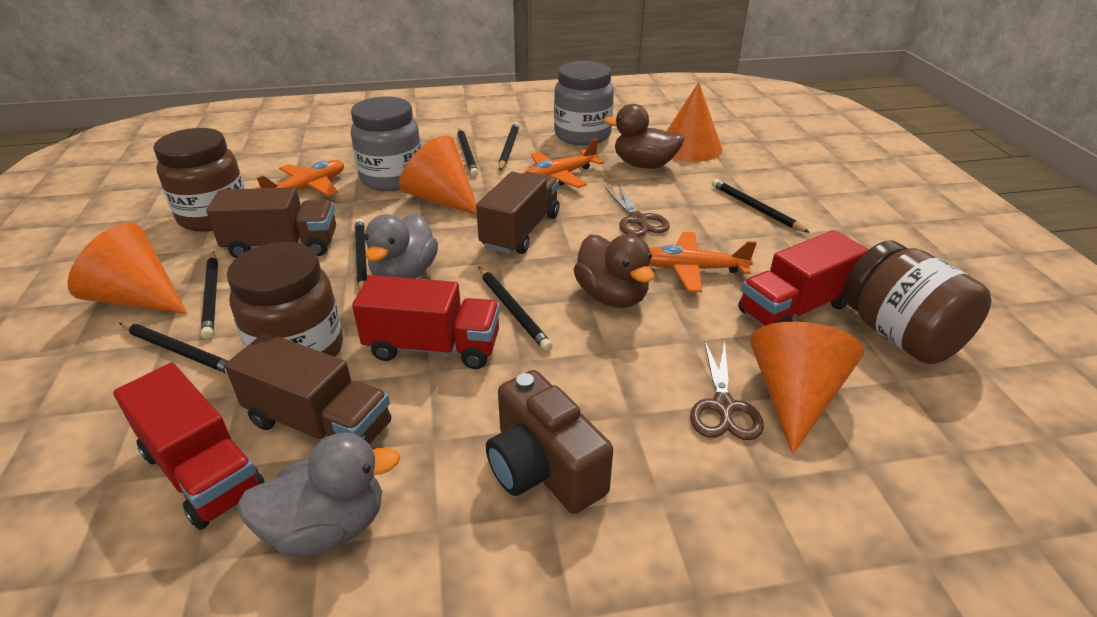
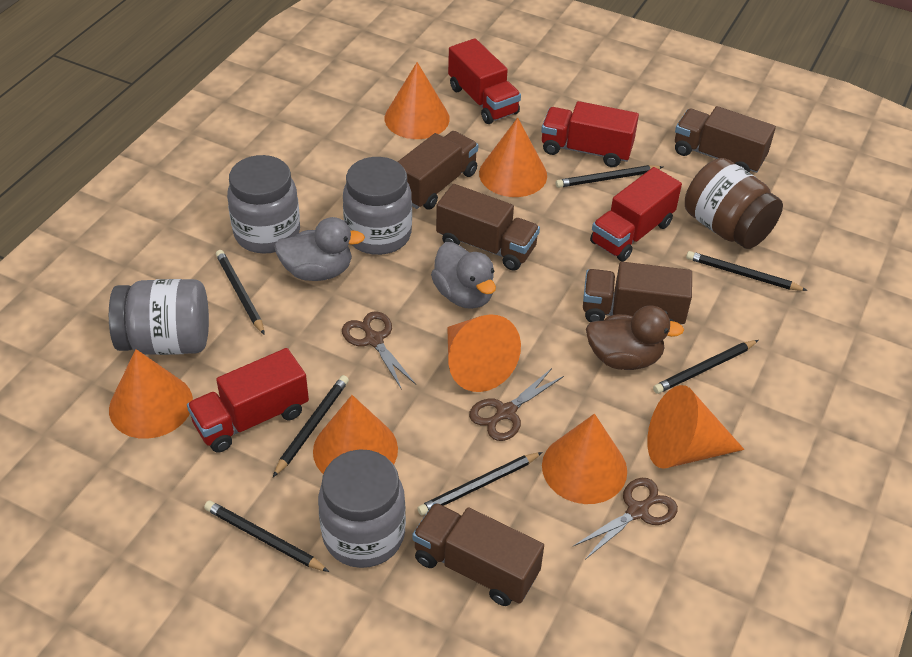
brown camera: 1 -> 0
brown duck: 2 -> 1
brown jar: 3 -> 1
brown scissors: 2 -> 3
brown truck: 3 -> 5
grey jar: 2 -> 4
orange cone: 4 -> 7
orange plane: 3 -> 0
red truck: 3 -> 4

